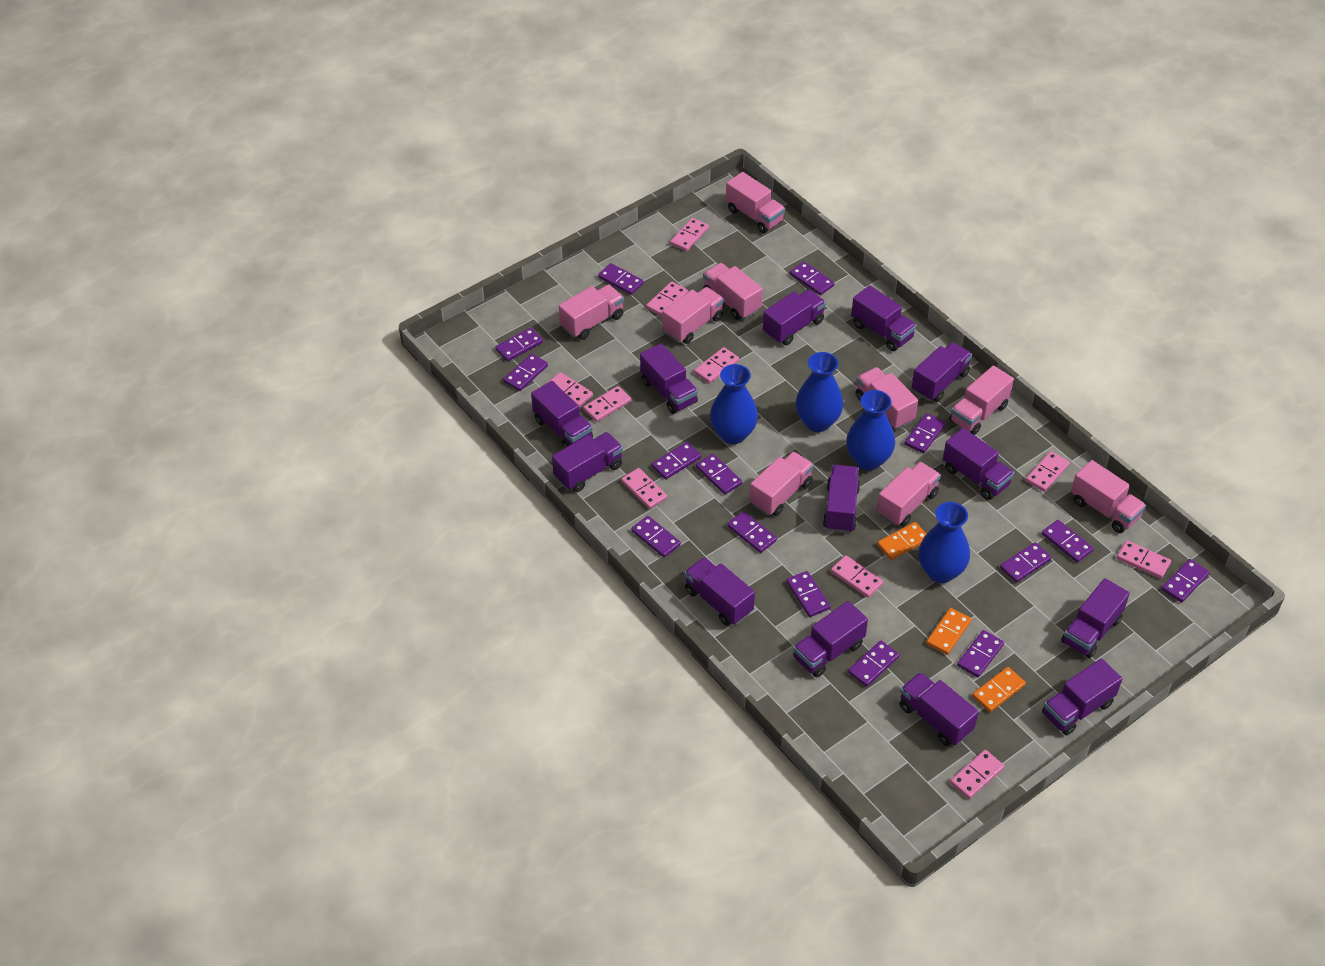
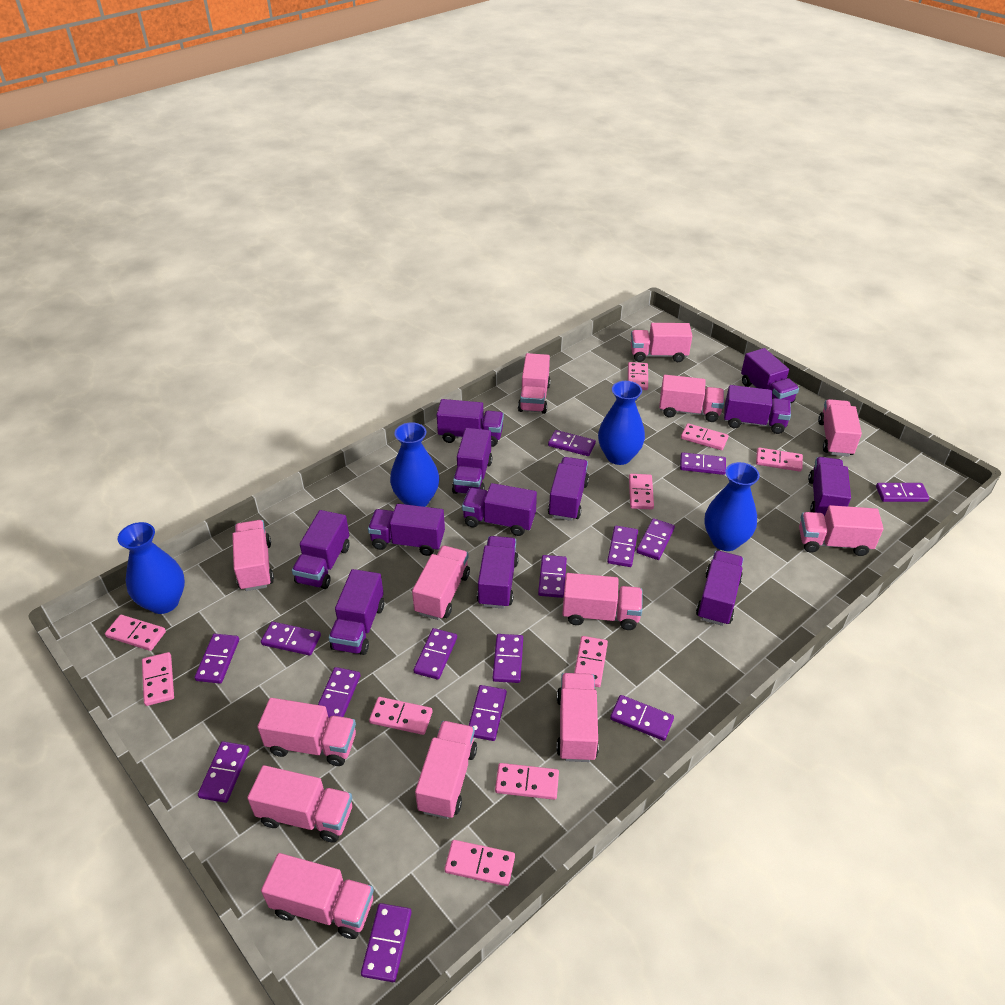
orange domino: 3 -> 0
pink truck: 9 -> 13
purple truck: 13 -> 12

